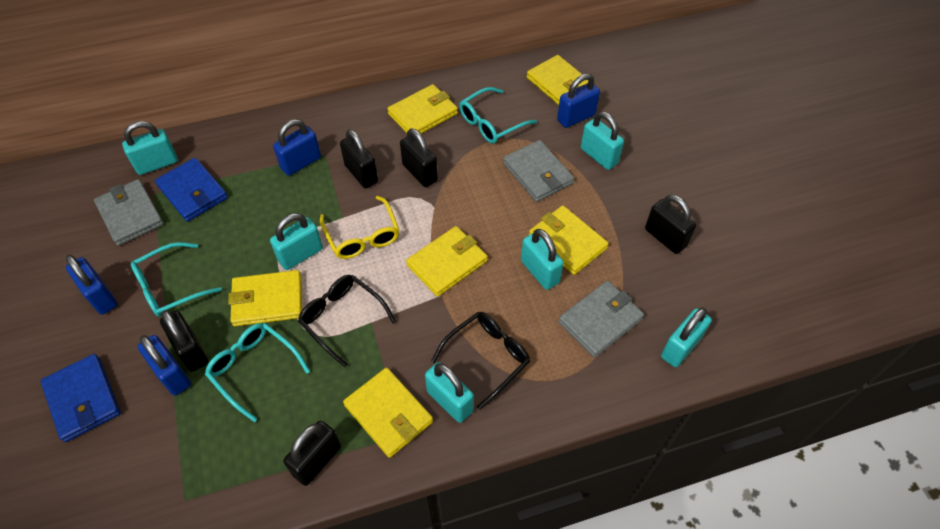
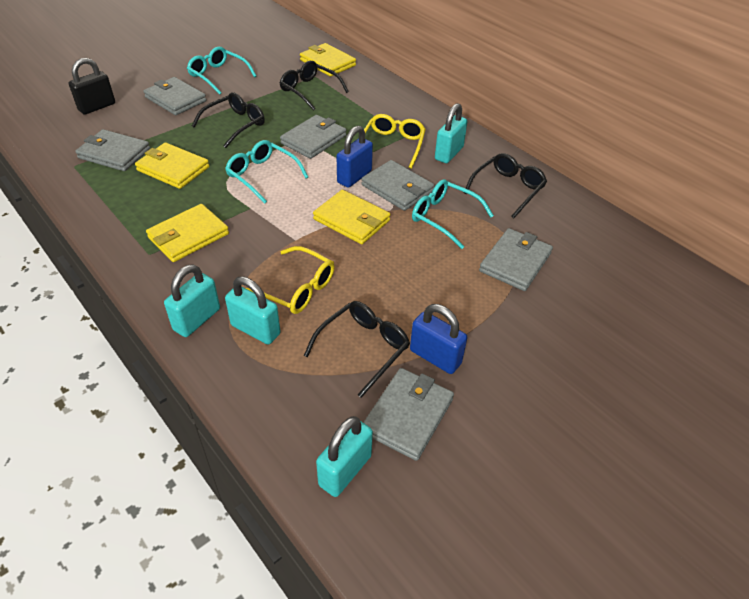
black glasses: 2 -> 4
black padlock: 5 -> 1
blue padlock: 4 -> 2
blue wallet: 2 -> 0
grey wallet: 3 -> 6
turquoise padlock: 6 -> 4
yellow glasses: 1 -> 2
yellow wallet: 6 -> 4

